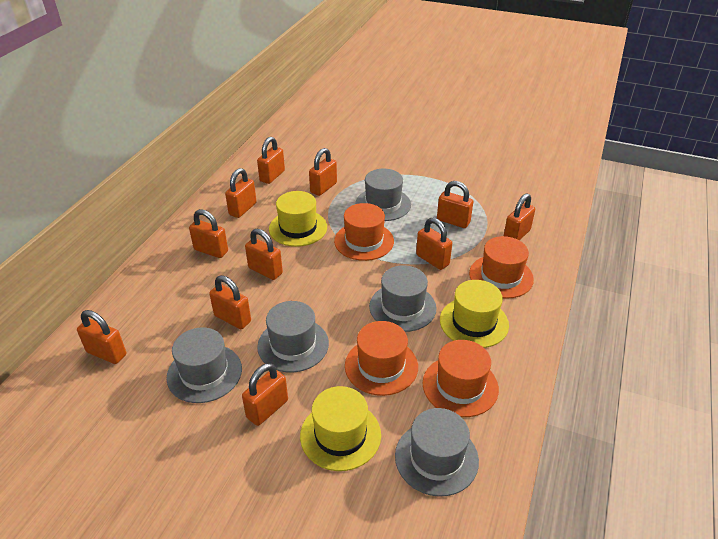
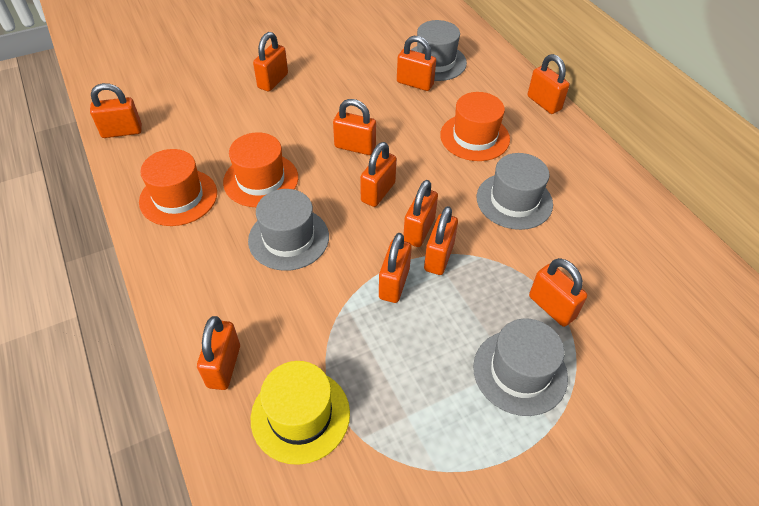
grey hat: 5 -> 4
orange hat: 4 -> 3
yellow hat: 3 -> 1

